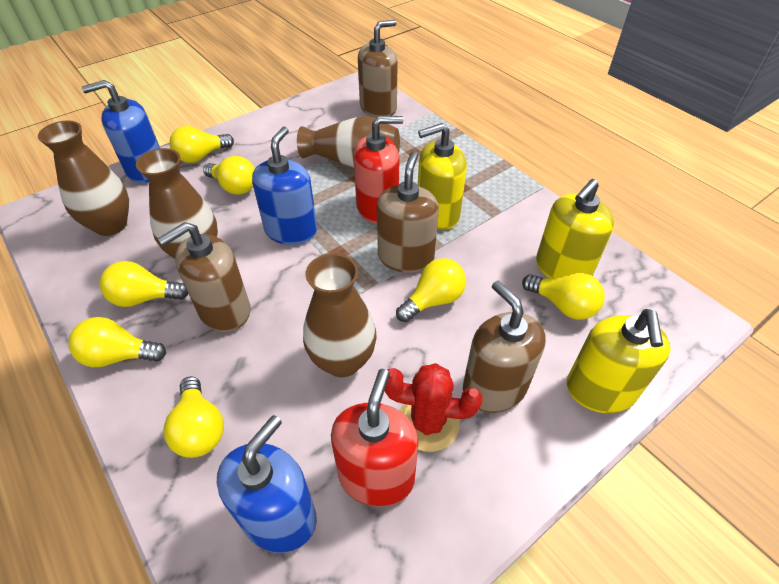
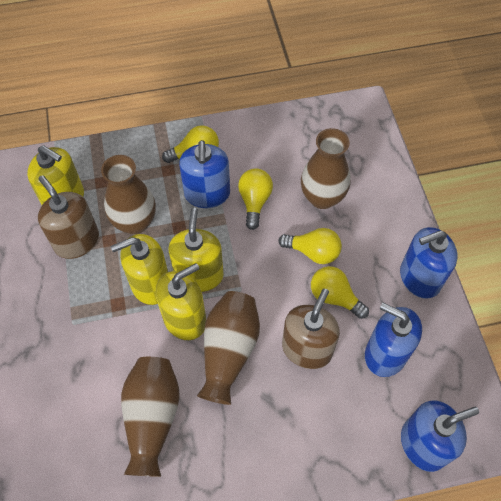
blue soap dispenser: 3 -> 4
brown soap dispenser: 4 -> 2
red cactus: 1 -> 0
red soap dispenser: 2 -> 0
yellow light bulb: 7 -> 4
yellow soap dispenser: 3 -> 4

